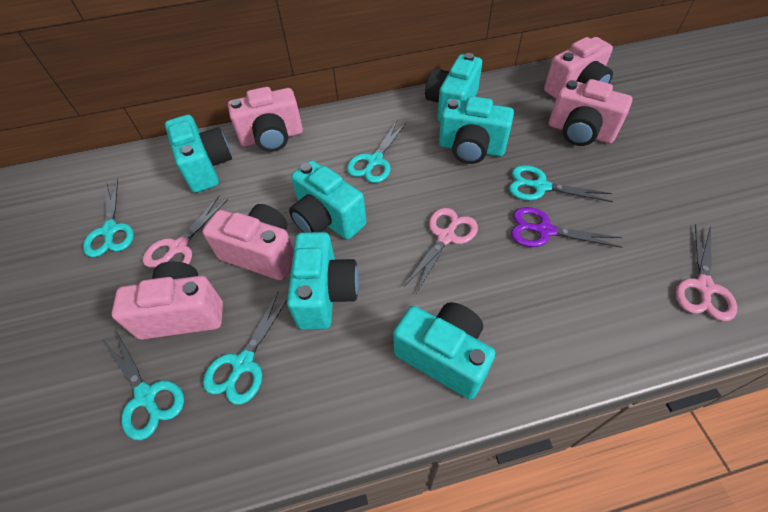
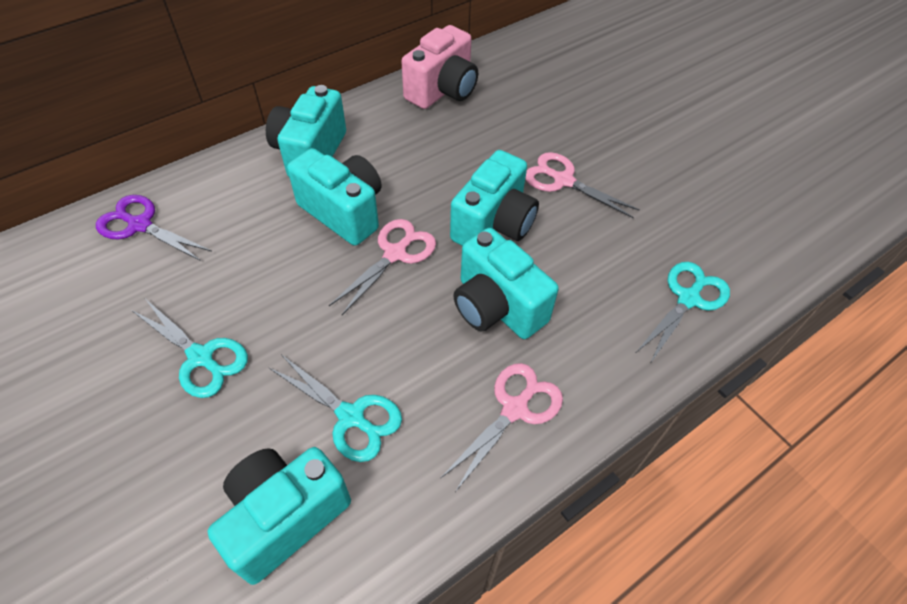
pink camera: 5 -> 1
turquoise camera: 6 -> 5
turquoise scissors: 5 -> 3

